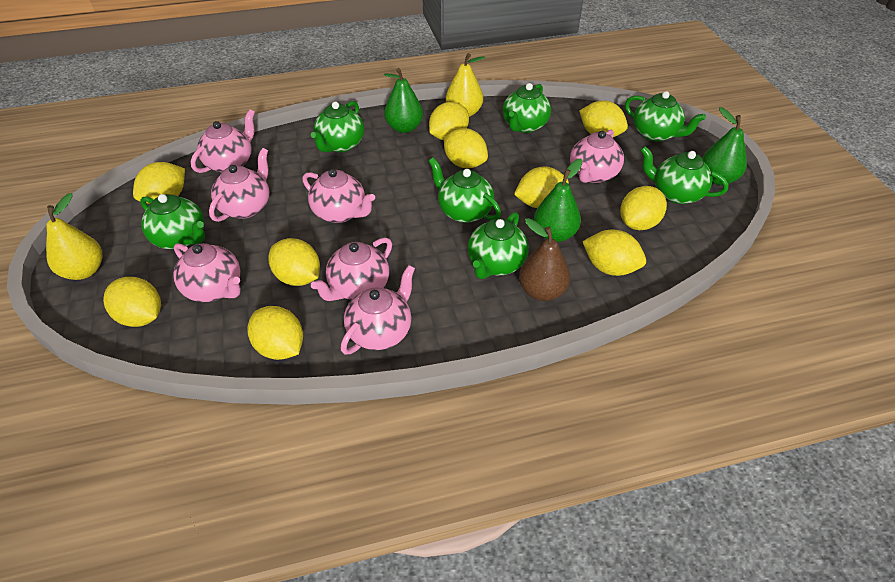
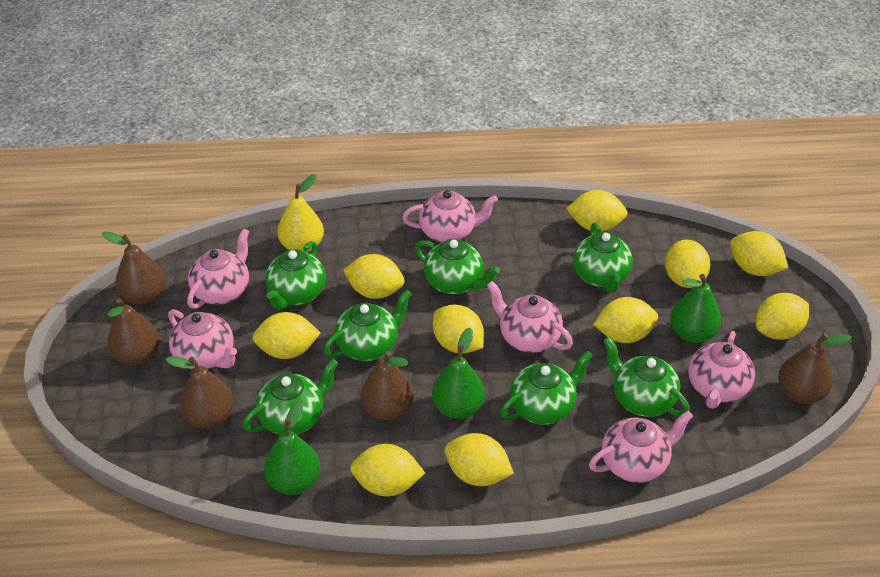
brown pear: 1 -> 5
pink teapot: 7 -> 6
yellow pear: 2 -> 1

